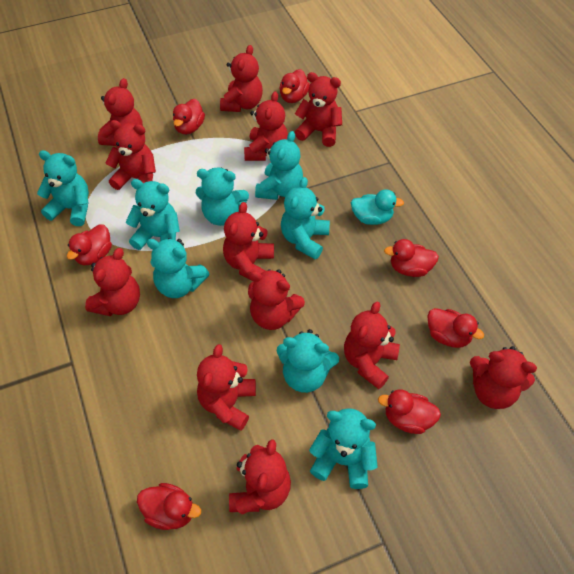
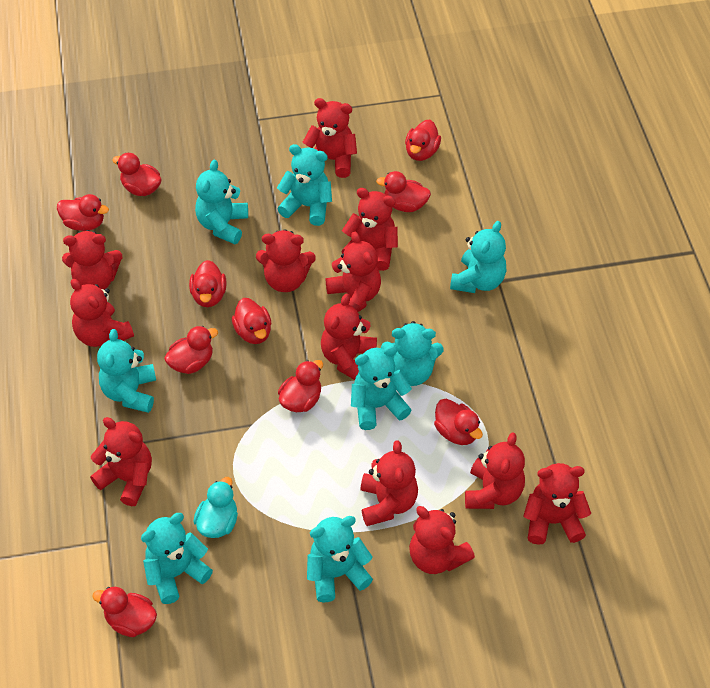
red duck: 7 -> 10

